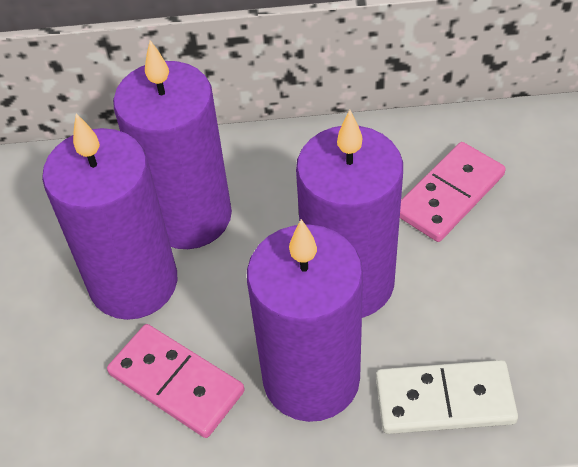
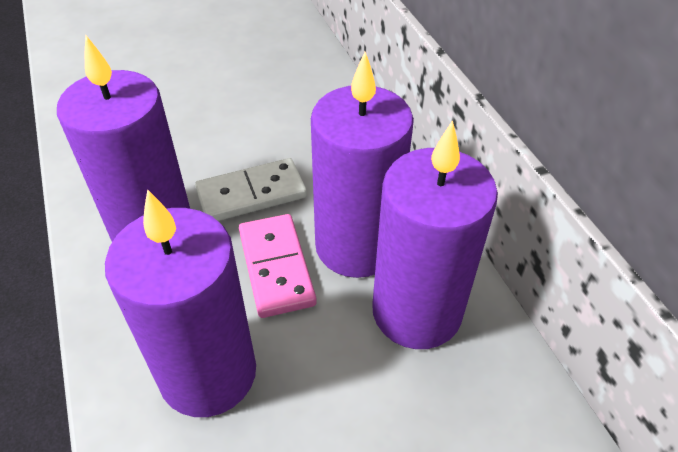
pink domino: 2 -> 1

